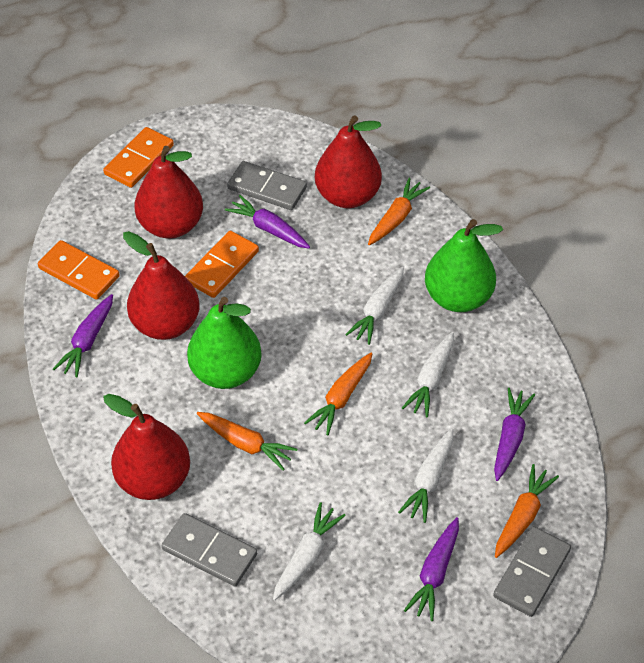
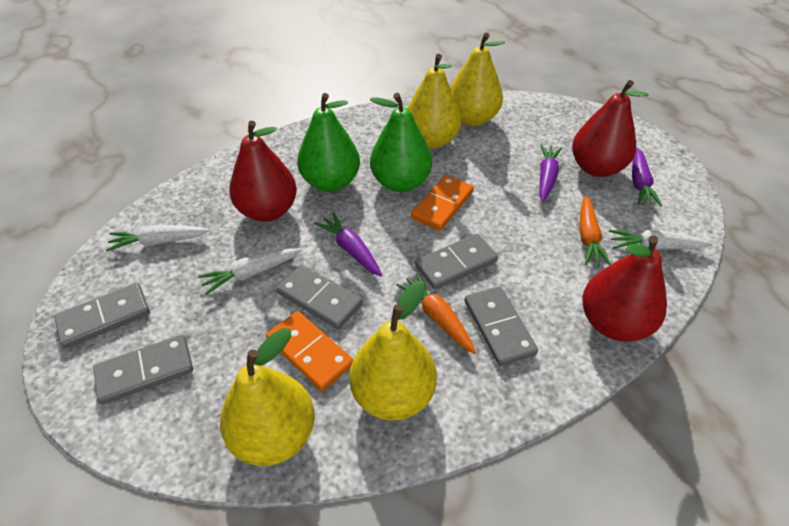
grey domino: 3 -> 5
orange carrot: 4 -> 2
orange domino: 3 -> 2
purple carrot: 4 -> 3
red pear: 4 -> 3
white carrot: 4 -> 3
yellow pear: 0 -> 4

